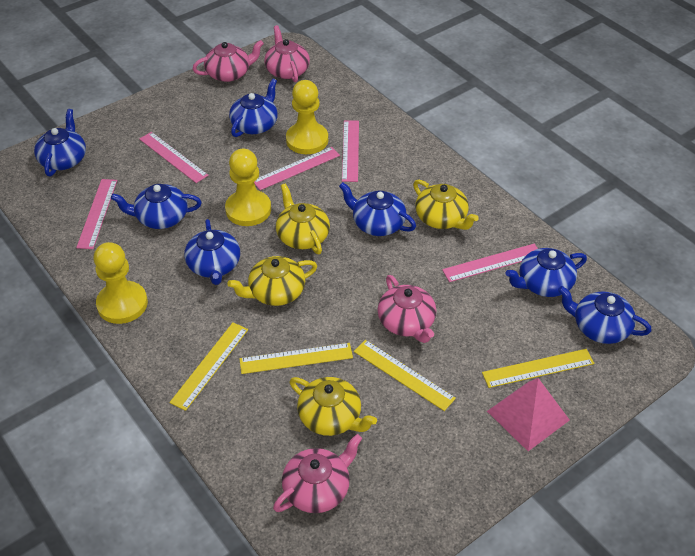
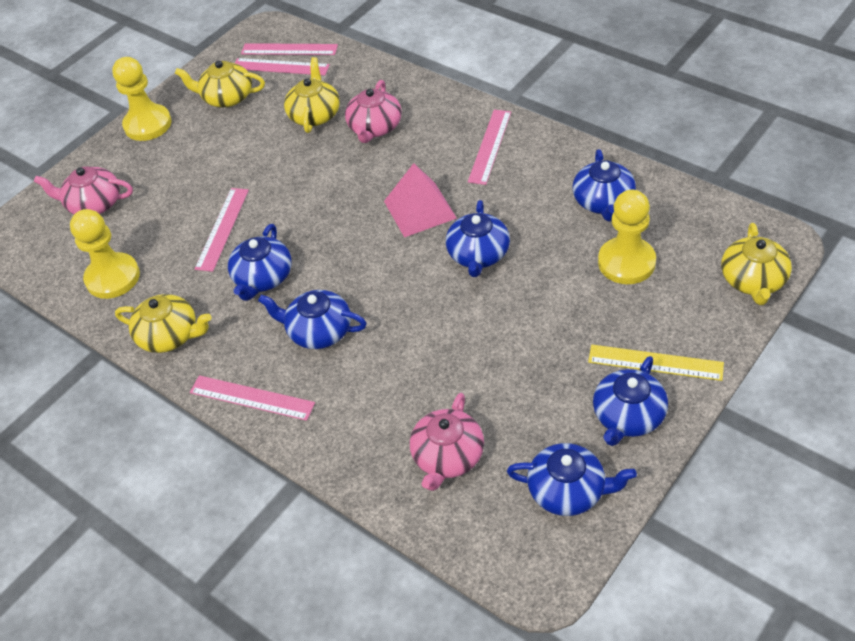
blue teapot: 7 -> 6
pink teapot: 4 -> 3
yellow ruler: 4 -> 1

